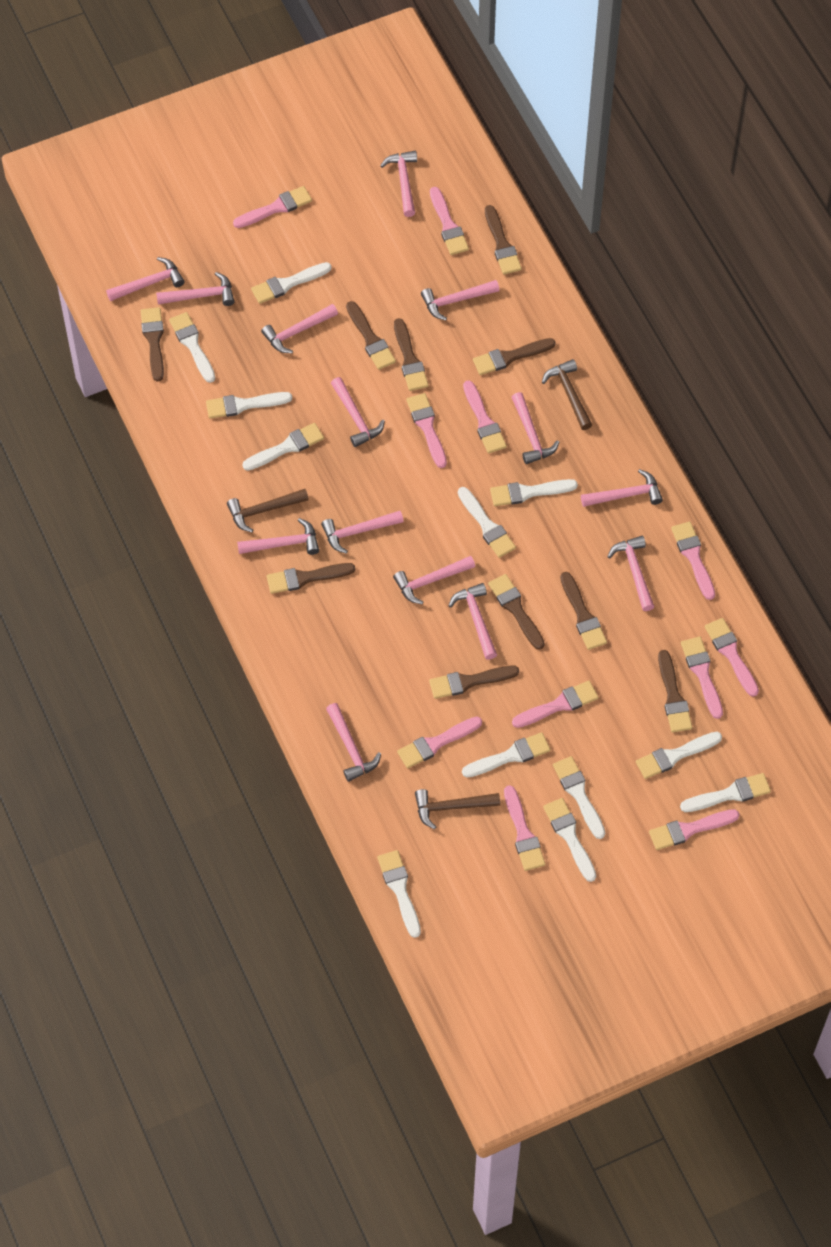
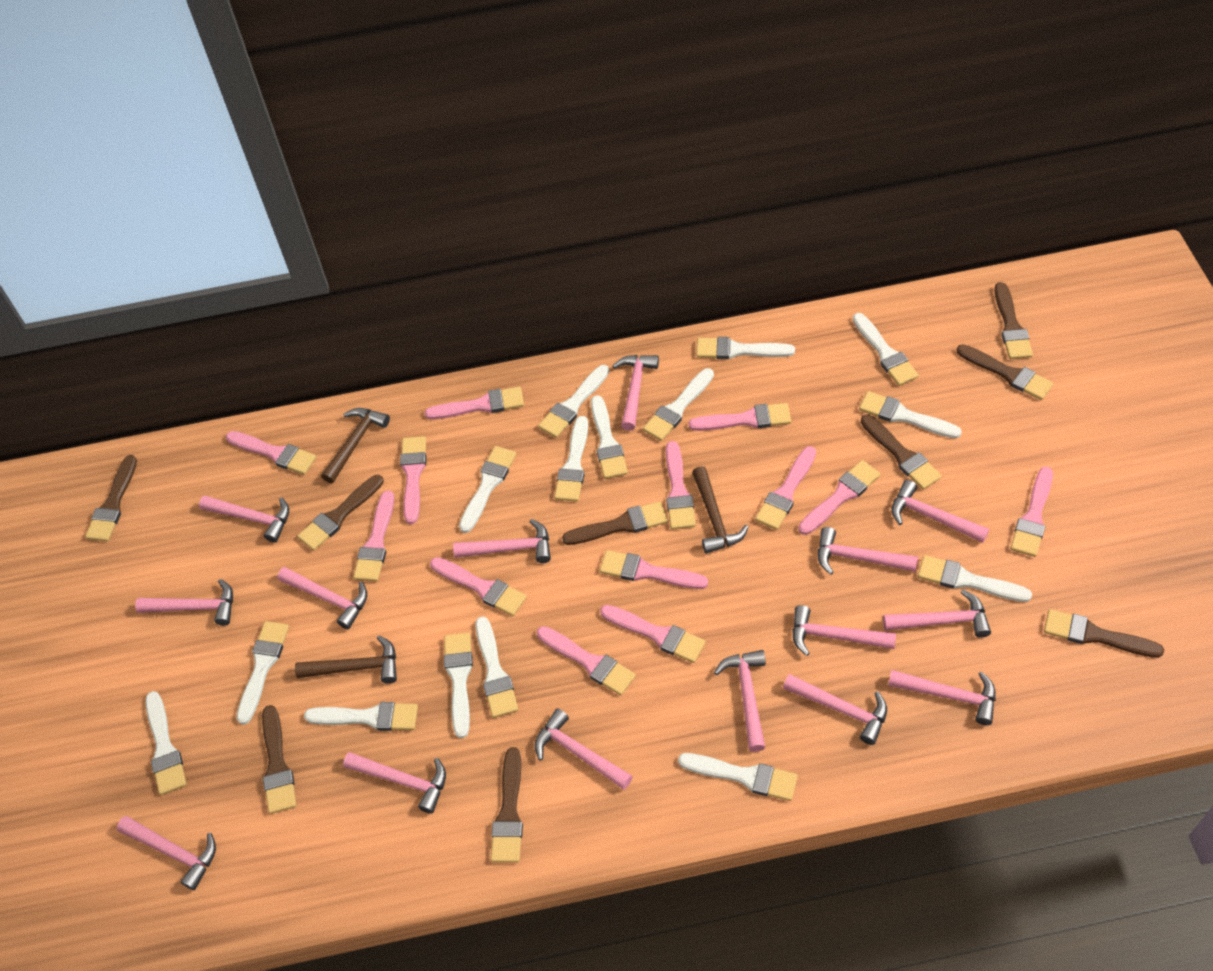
brown brush: 10 -> 9
pink brush: 11 -> 13
pink hammer: 14 -> 15
white brush: 12 -> 15

